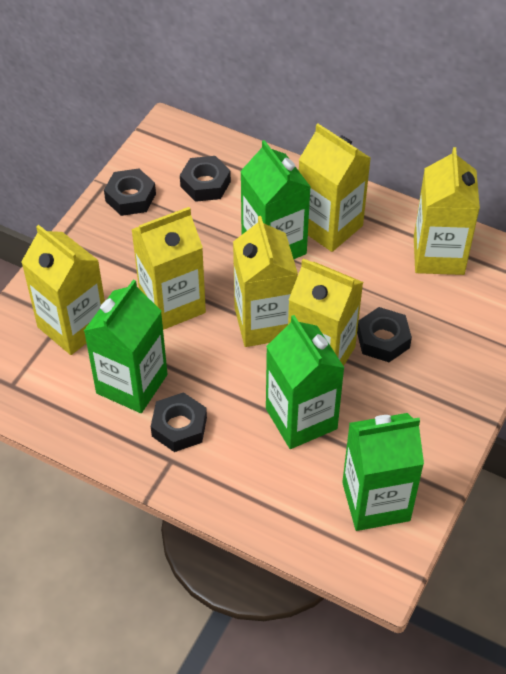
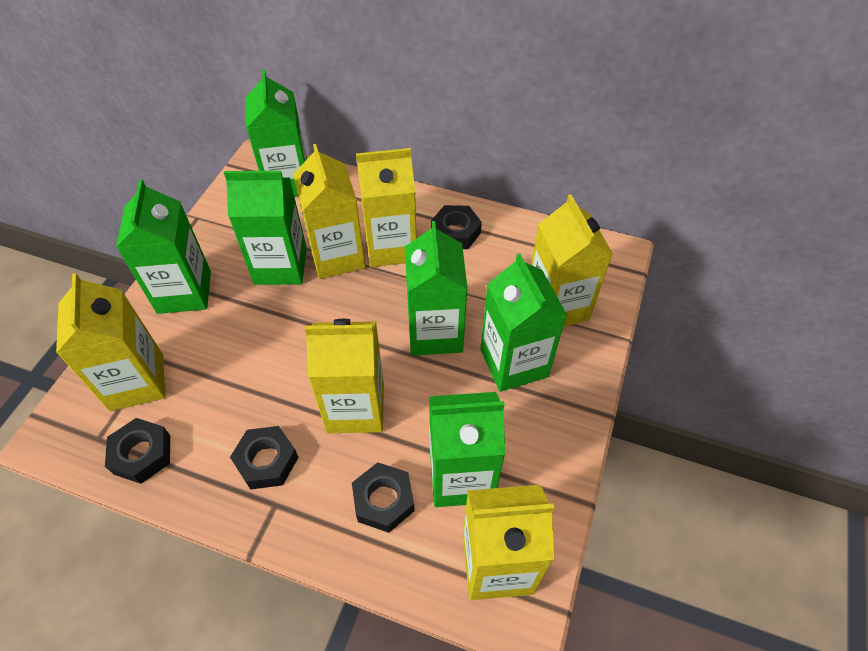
green carton: 4 -> 6

